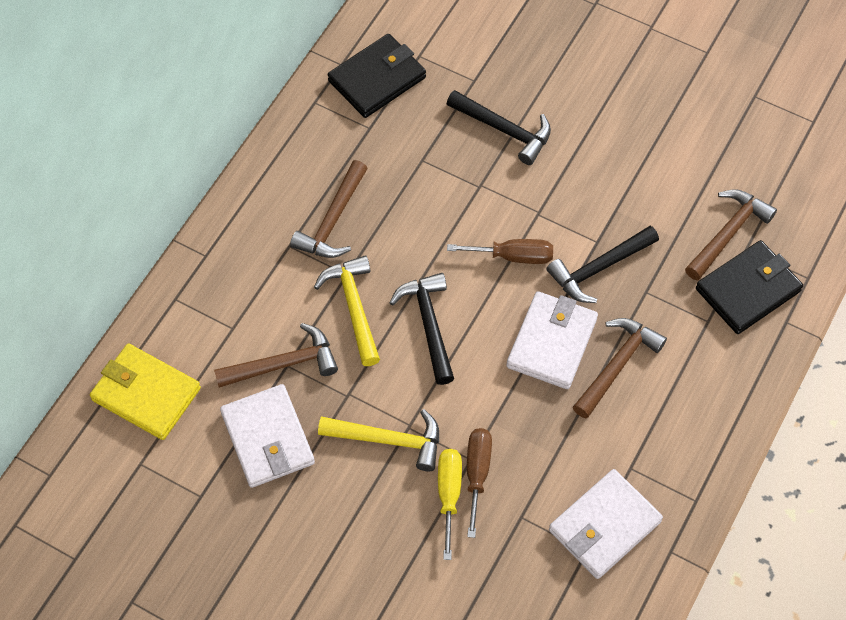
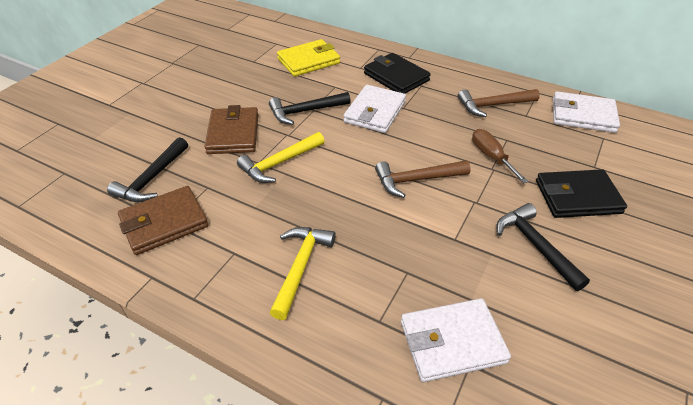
brown hammer: 4 -> 2
brown screwdriver: 2 -> 1
brown wallet: 0 -> 2
yellow screwdriver: 1 -> 0

